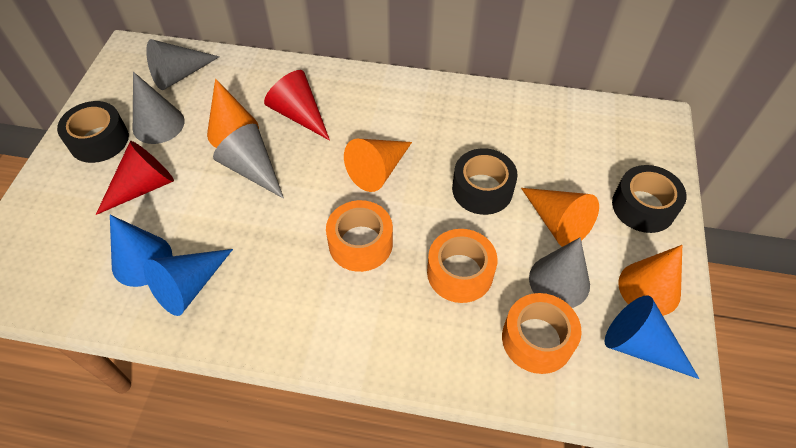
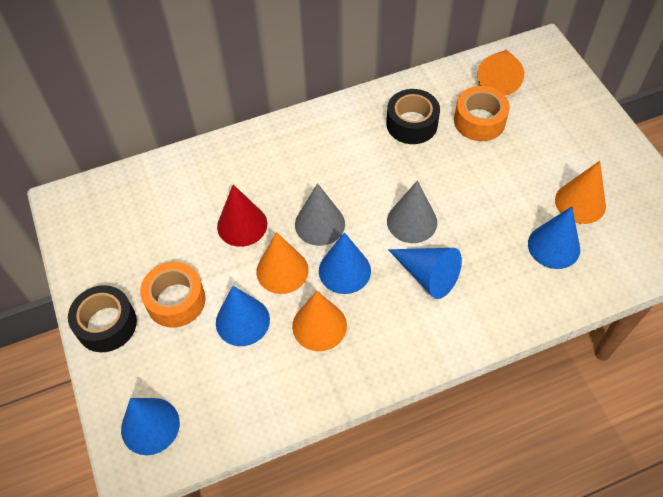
black tape: 3 -> 2
blue cone: 3 -> 5
grey cone: 4 -> 2
orange tape: 3 -> 2
red cone: 2 -> 1

